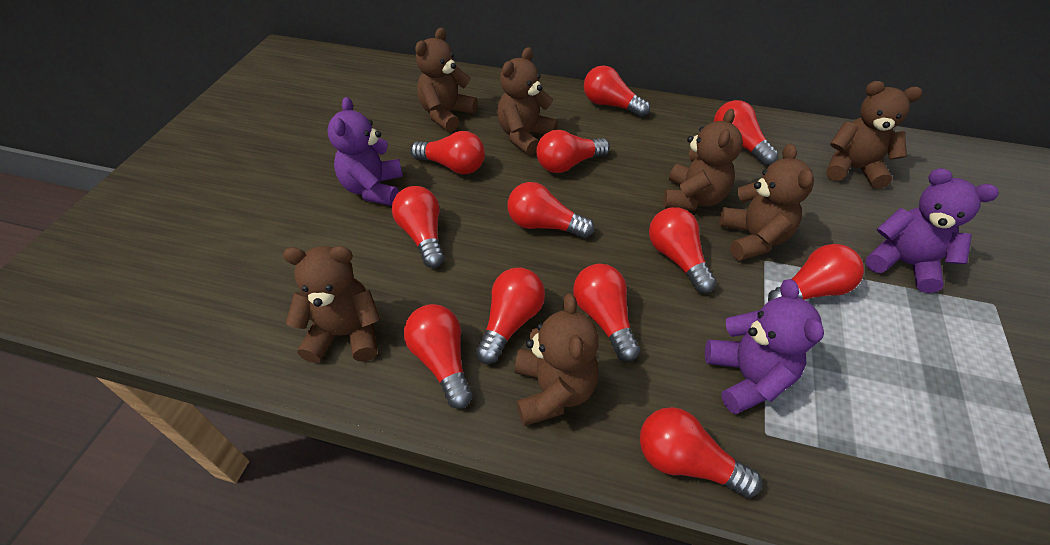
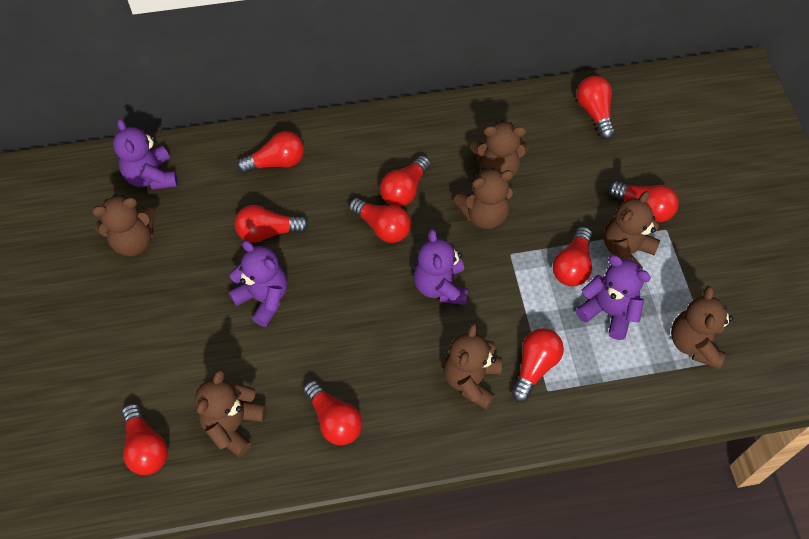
purple teddy bear: 3 -> 4
red light bulb: 12 -> 10

